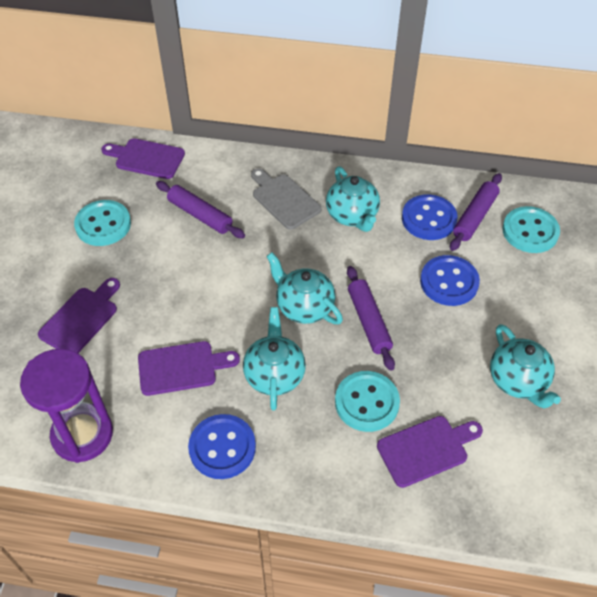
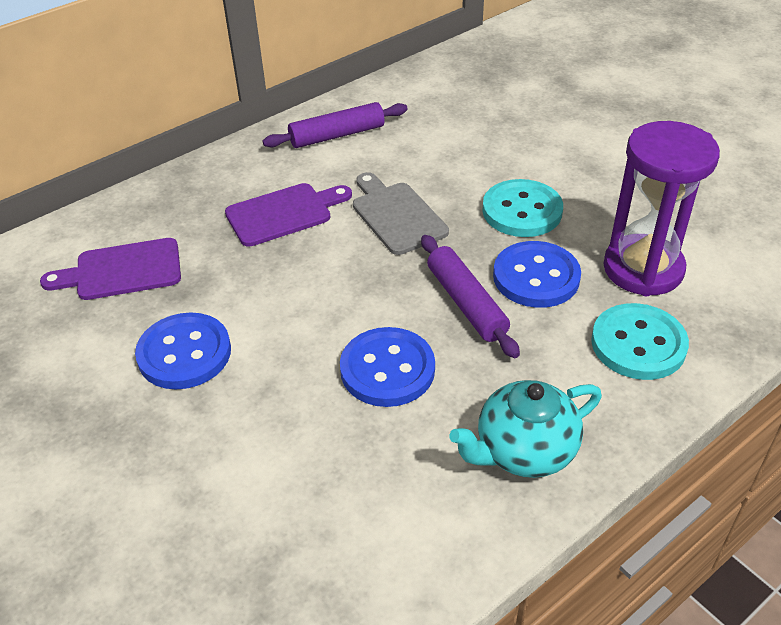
purple cutting board: 4 -> 2
purple rolling pin: 3 -> 2
turquoise button: 3 -> 2
turquoise teapot: 4 -> 1

